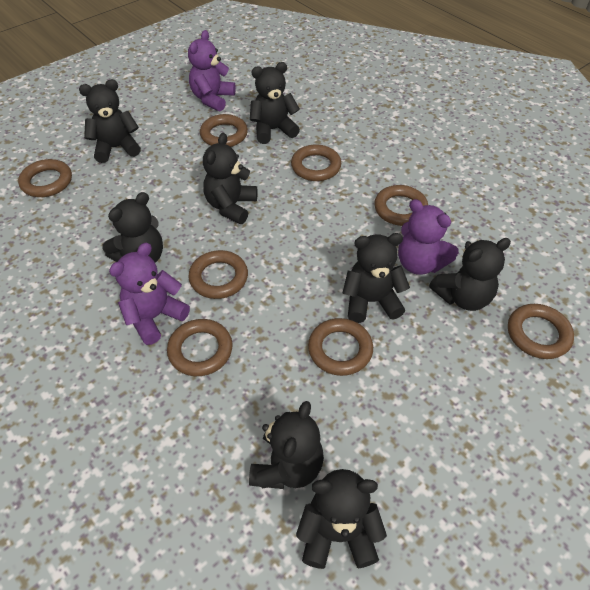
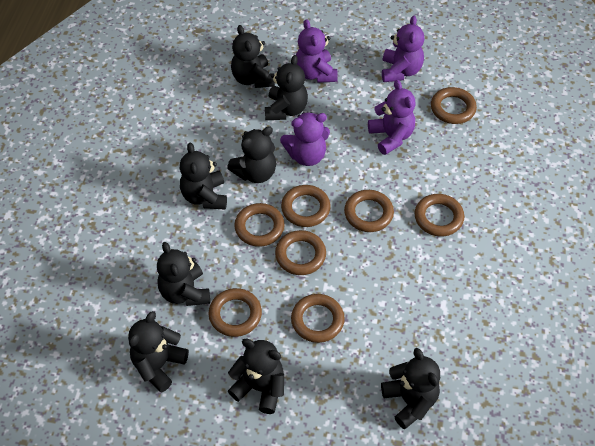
purple teddy bear: 3 -> 4

